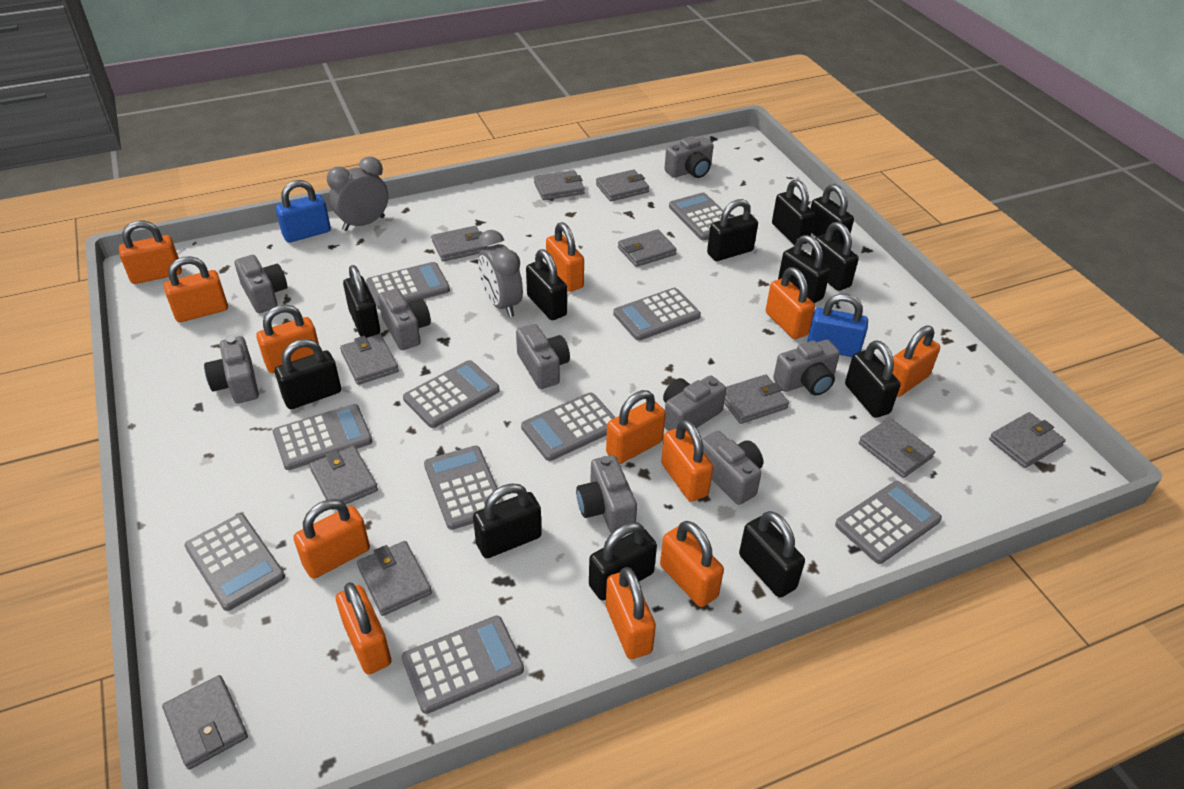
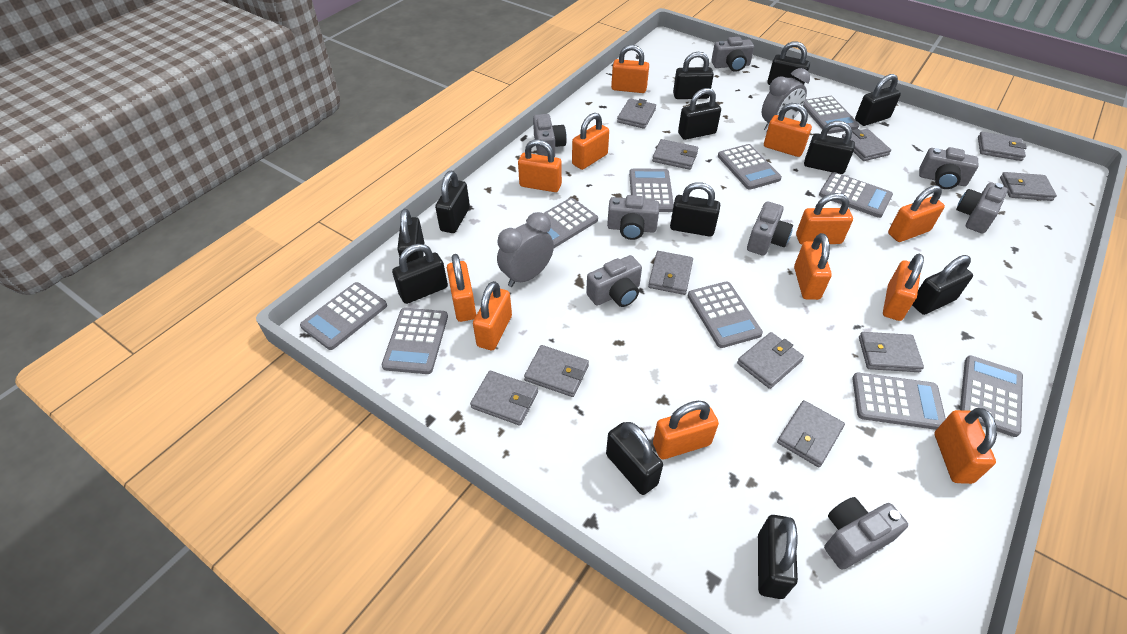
blue padlock: 2 -> 0
grey camera: 9 -> 8

